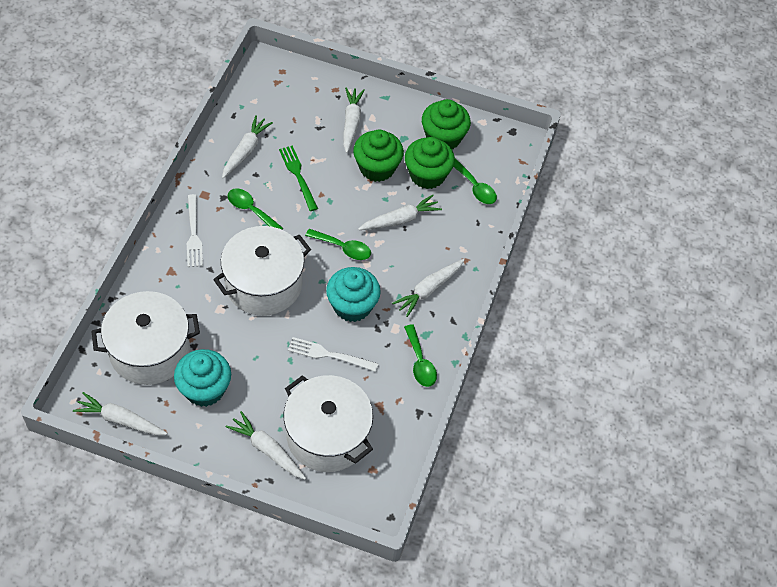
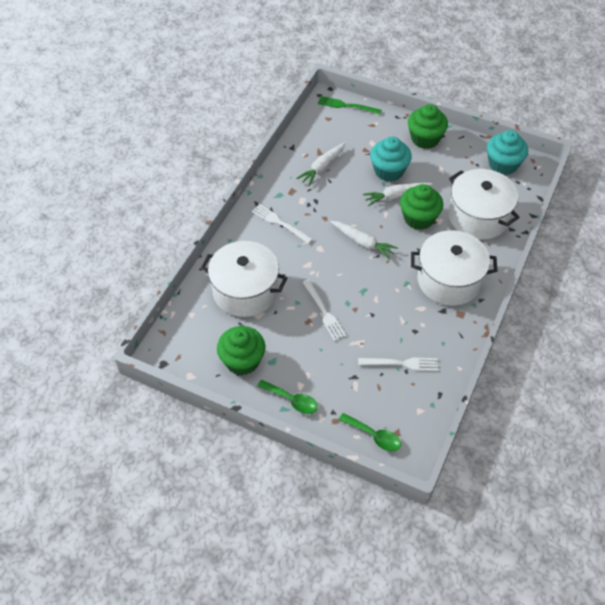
green spoon: 4 -> 2
white carrot: 6 -> 3
white fork: 2 -> 3

